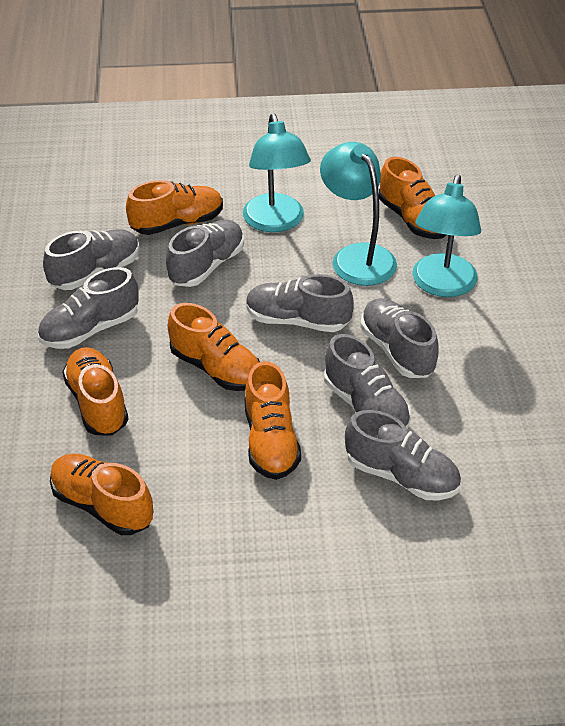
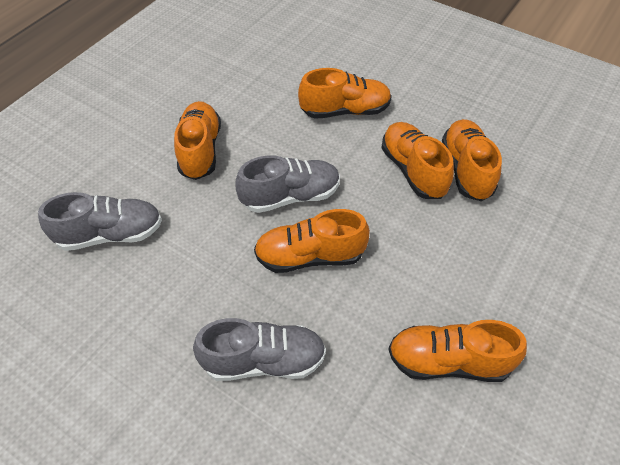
grey shoe: 7 -> 3
turquoise lamp: 3 -> 0

